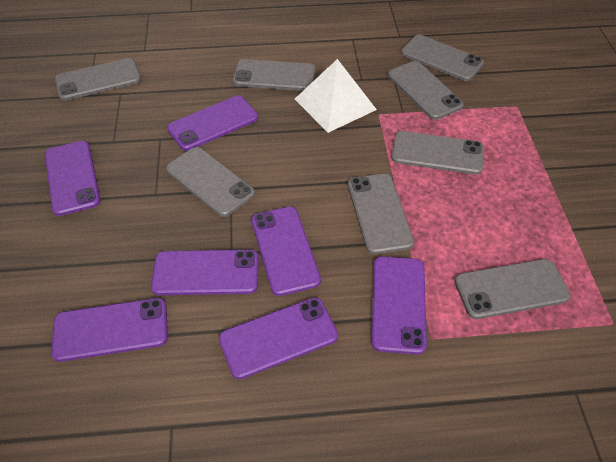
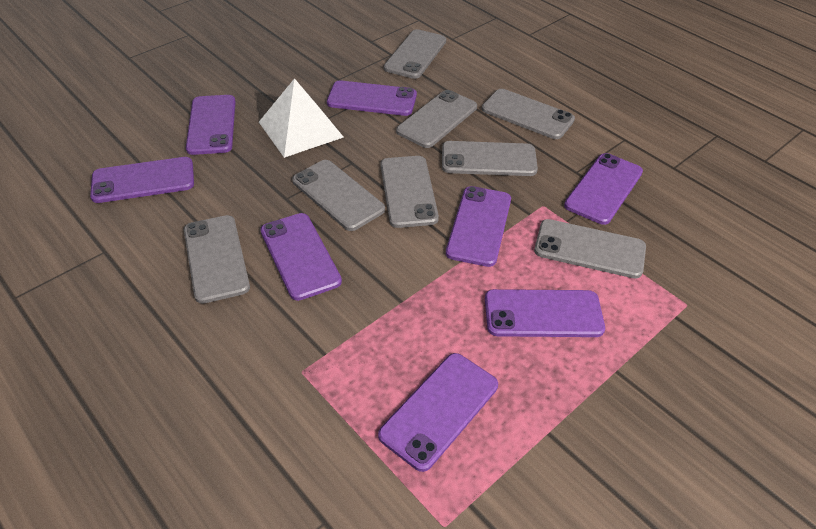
purple phone: 7 -> 8

